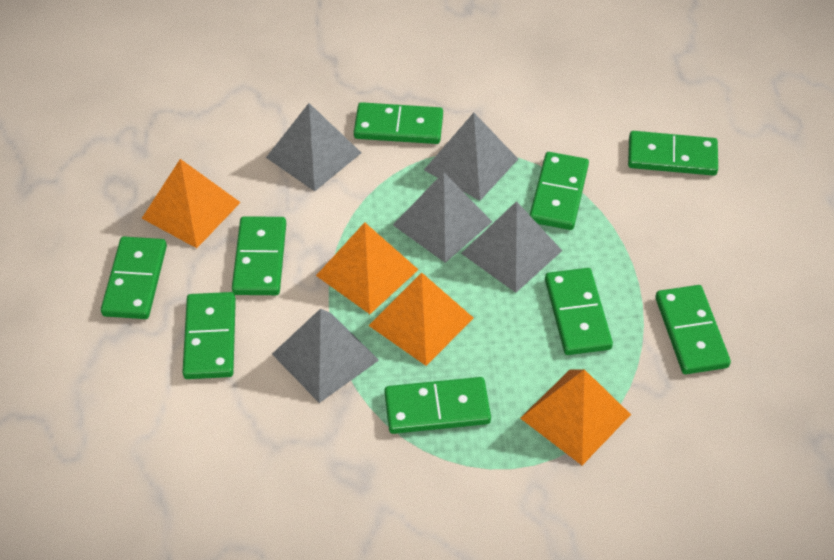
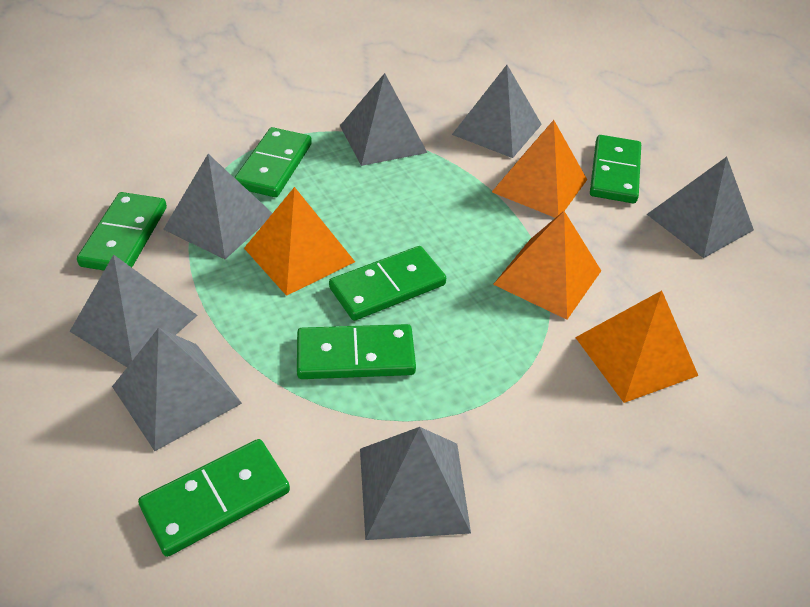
green domino: 9 -> 6
grey pyramid: 5 -> 7

